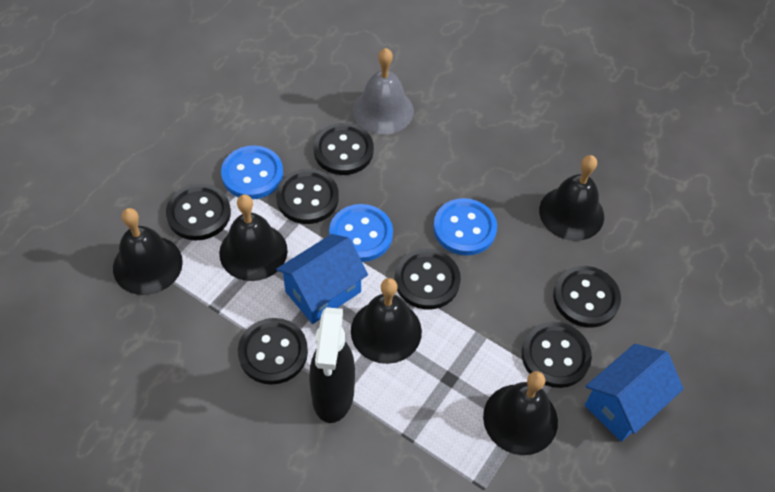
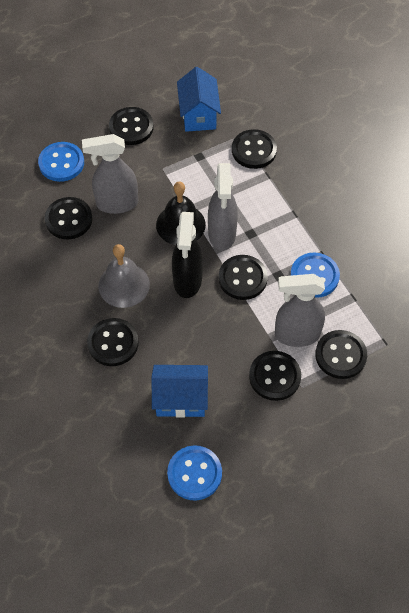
black bell: 5 -> 1
grey spray bottle: 0 -> 3

